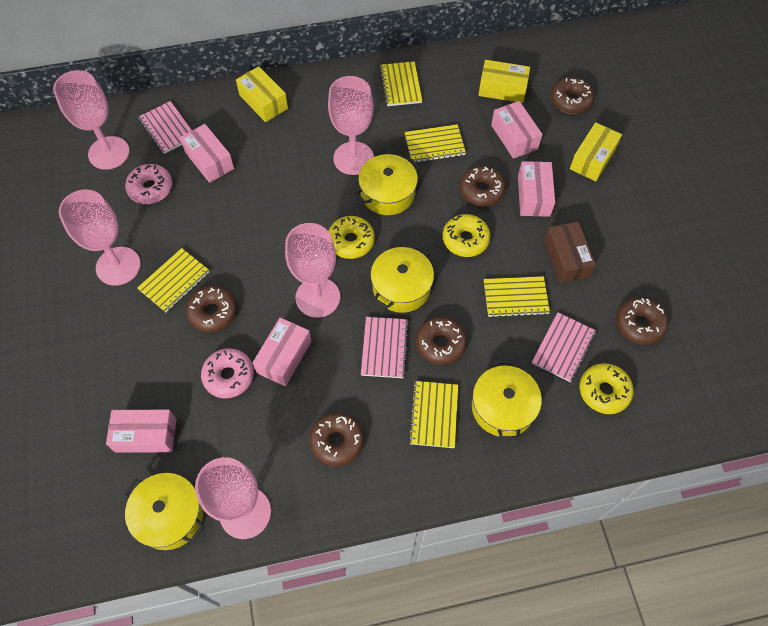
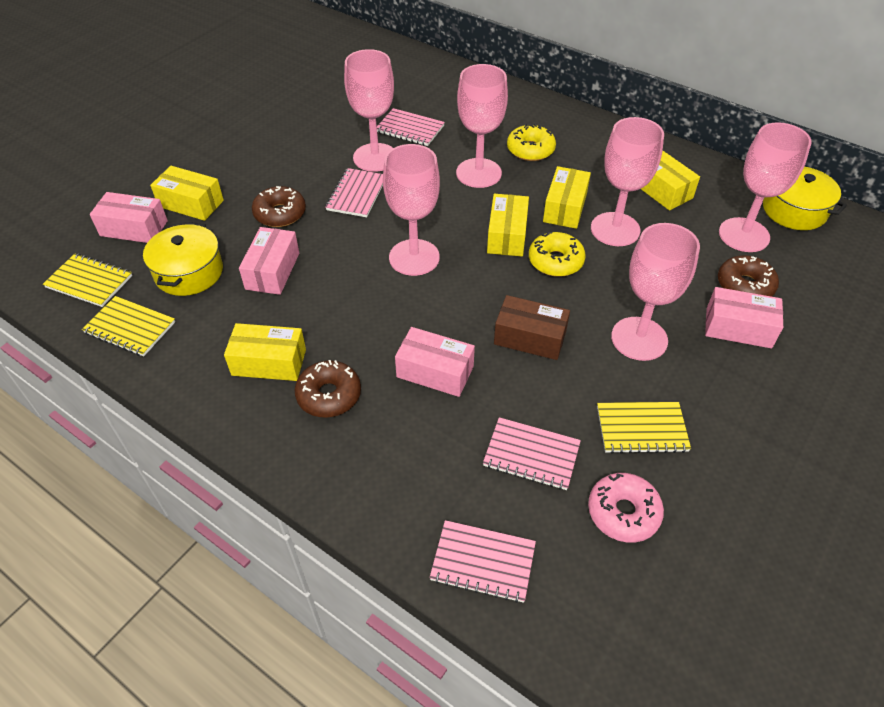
brown donut: 6 -> 3
pink box: 5 -> 4
pink donut: 2 -> 1
pink goblet: 5 -> 6
pink notebook: 3 -> 4
yellow box: 3 -> 5
yellow donut: 3 -> 2
yellow notebook: 5 -> 3
yellow pot: 4 -> 2

